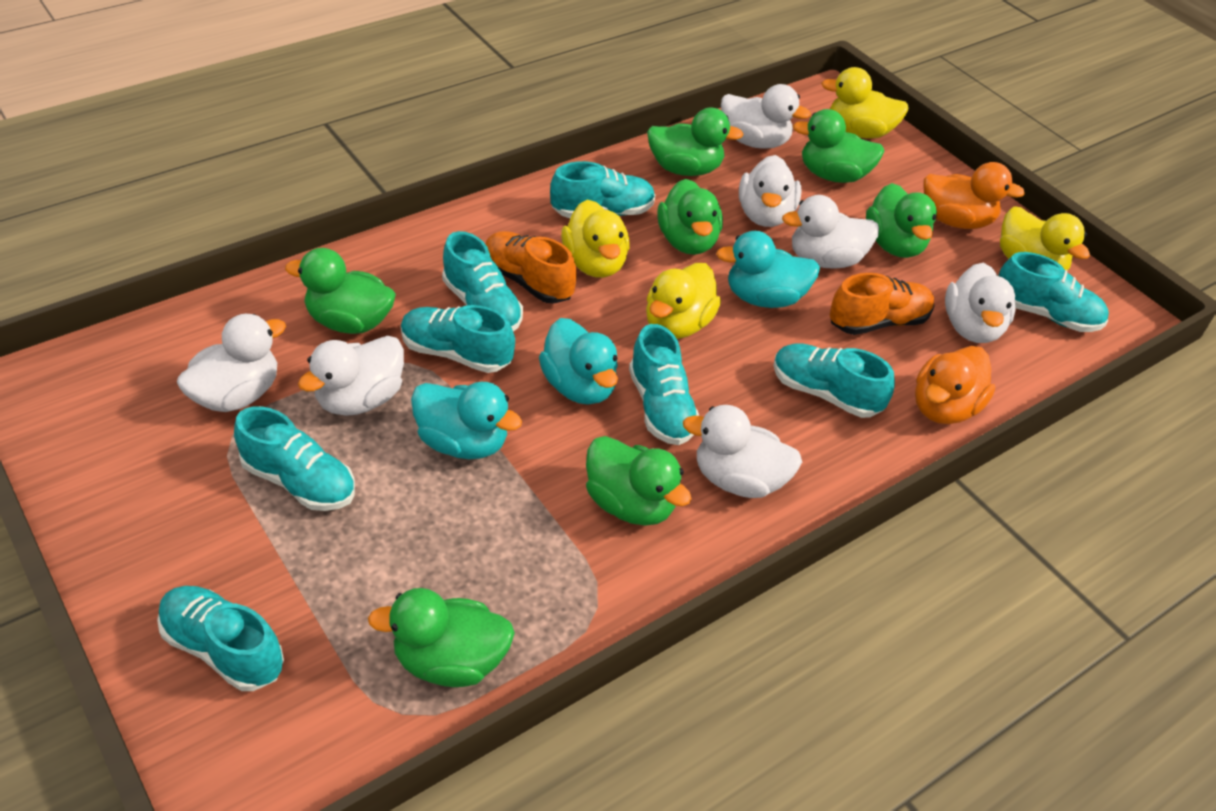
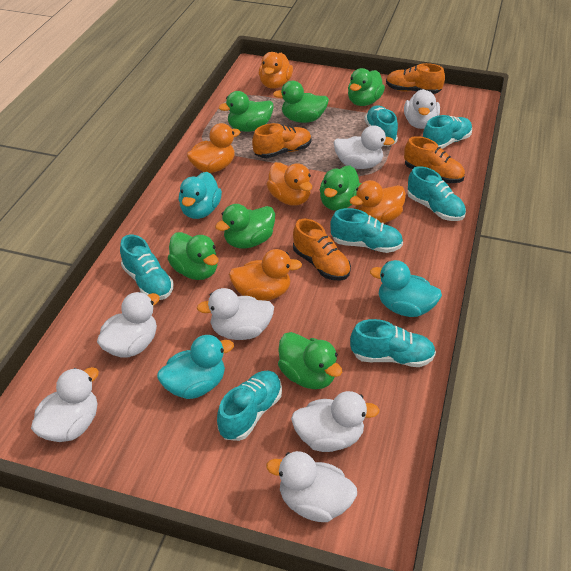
orange duck: 2 -> 5
orange shoe: 2 -> 4
turquoise shoe: 8 -> 7
yellow duck: 4 -> 0

